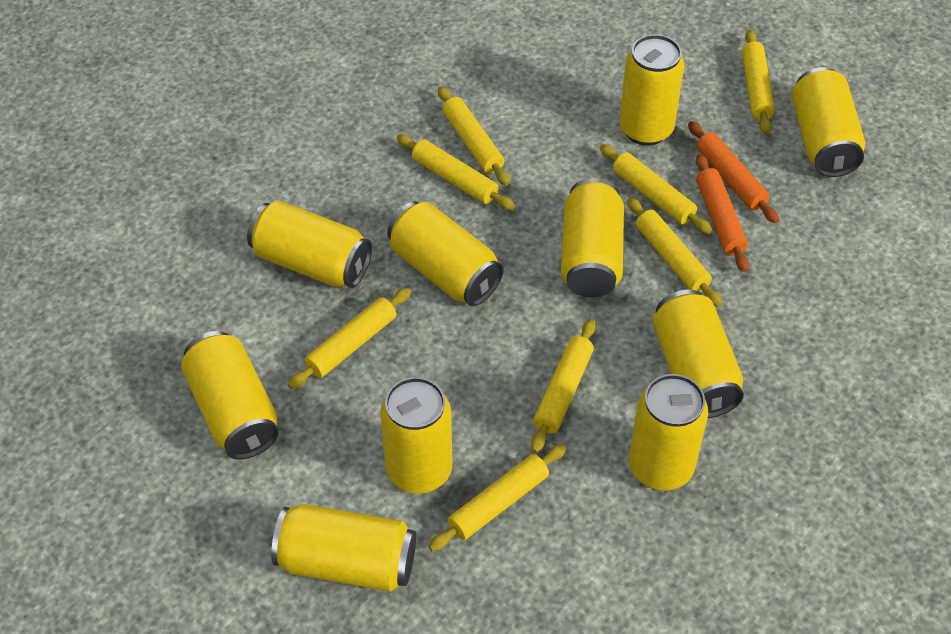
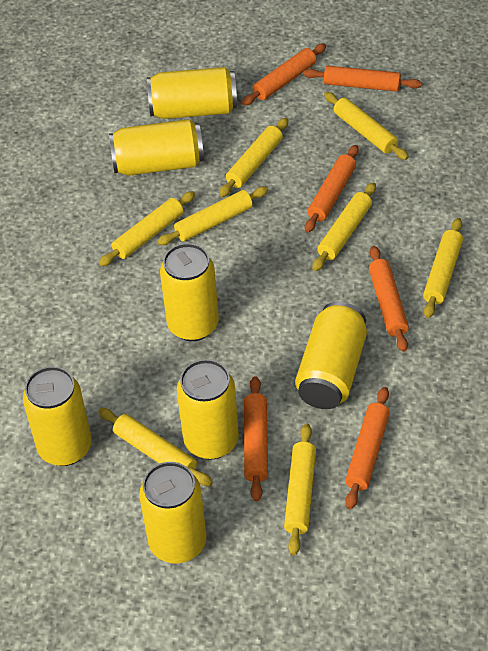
orange rolling pin: 2 -> 6
yellow can: 10 -> 7

